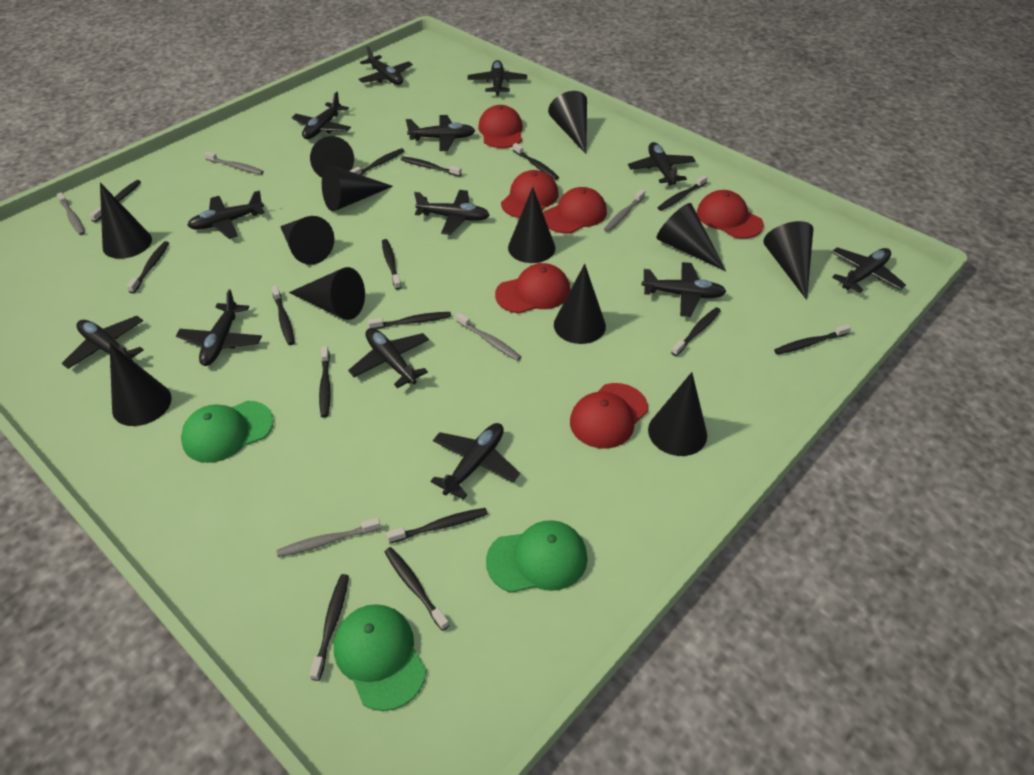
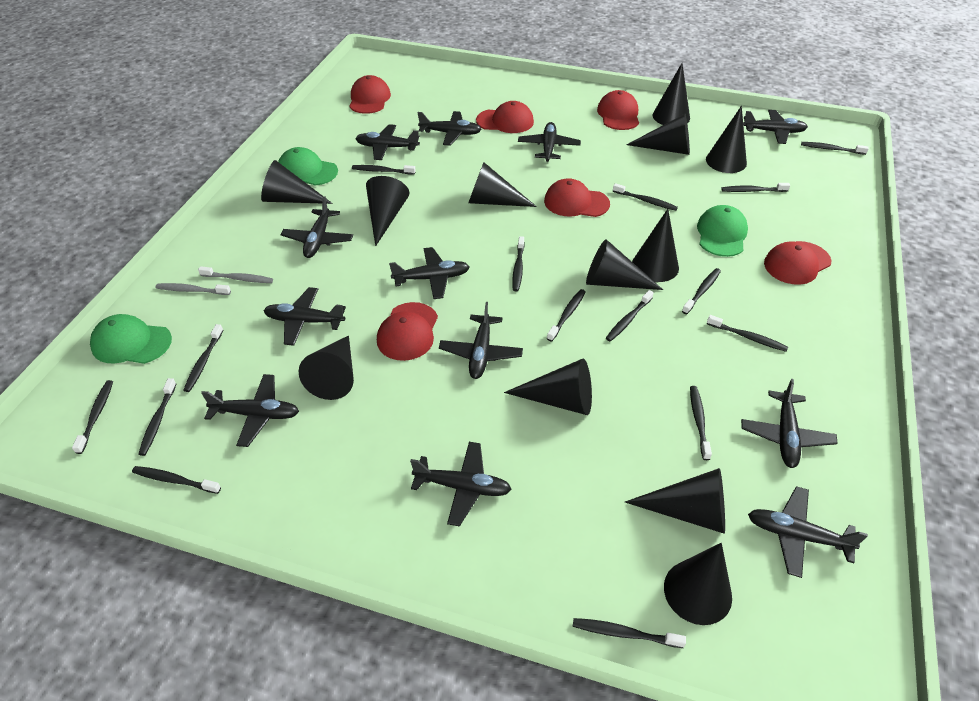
black plane: 13 -> 12
grey toothbrush: 5 -> 2

